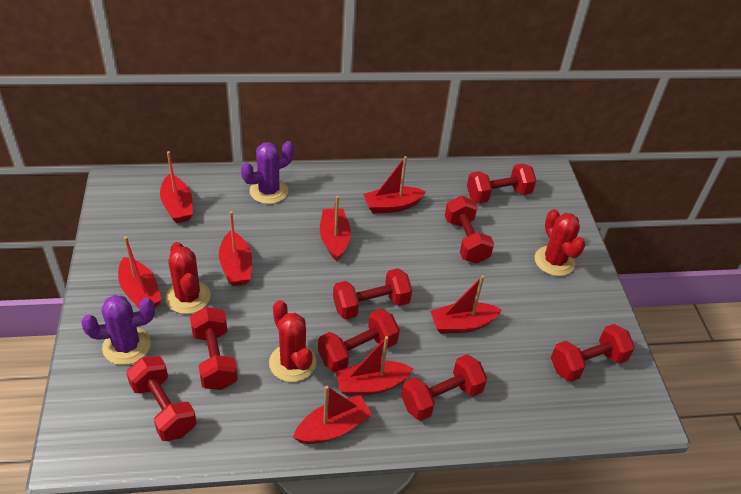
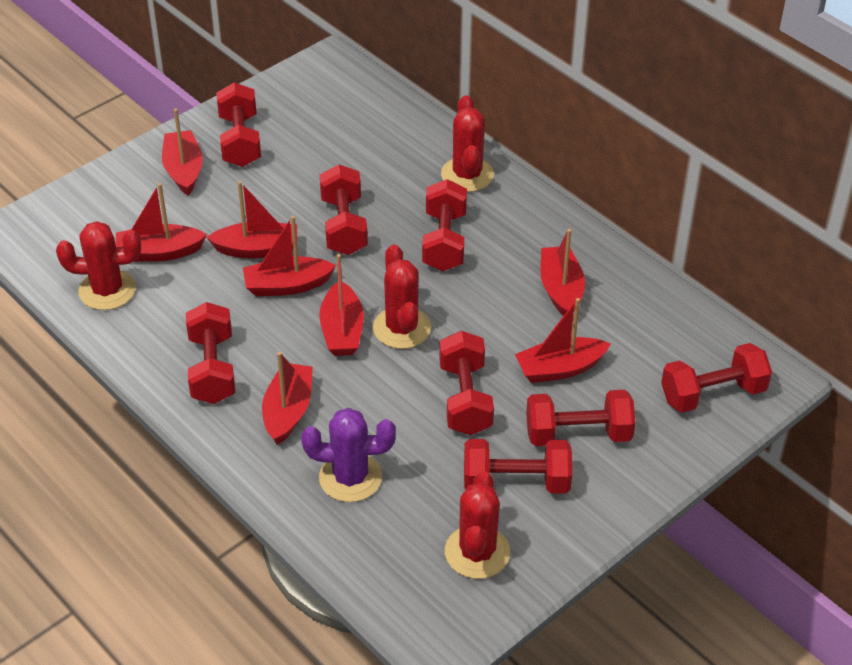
purple cactus: 2 -> 1
red cactus: 3 -> 4

